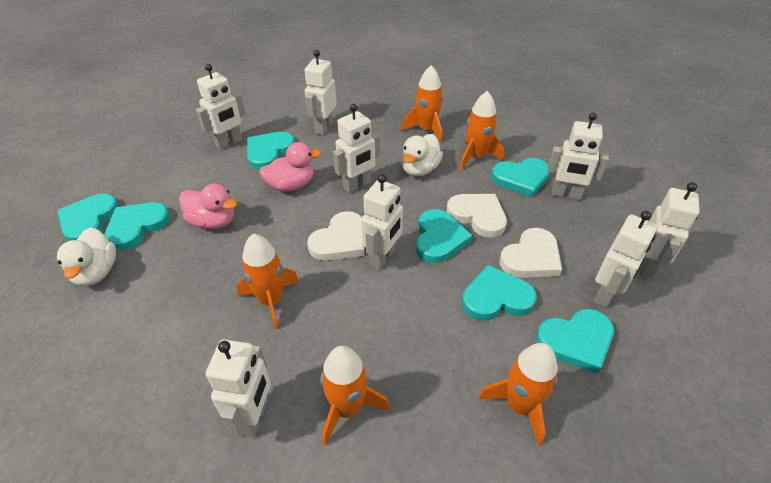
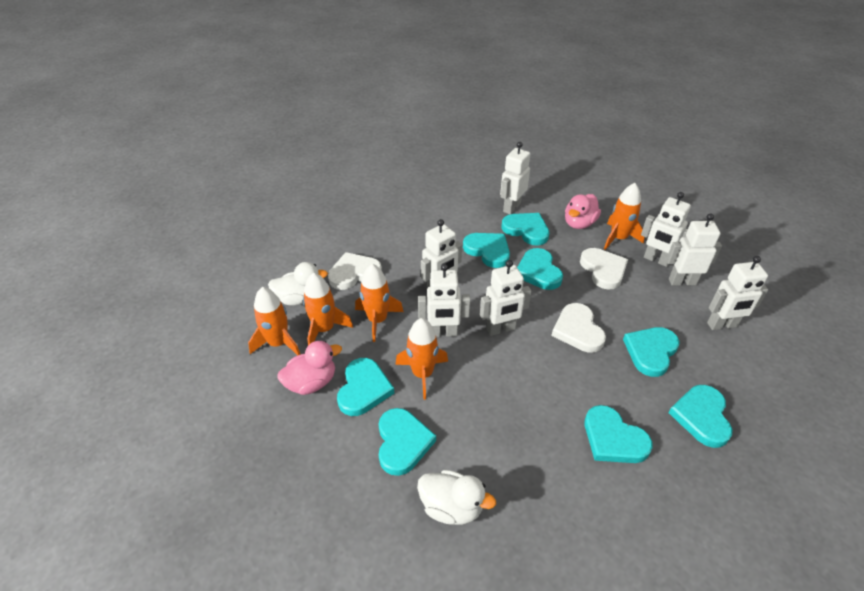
turquoise heart: 7 -> 8
white robot: 8 -> 7

